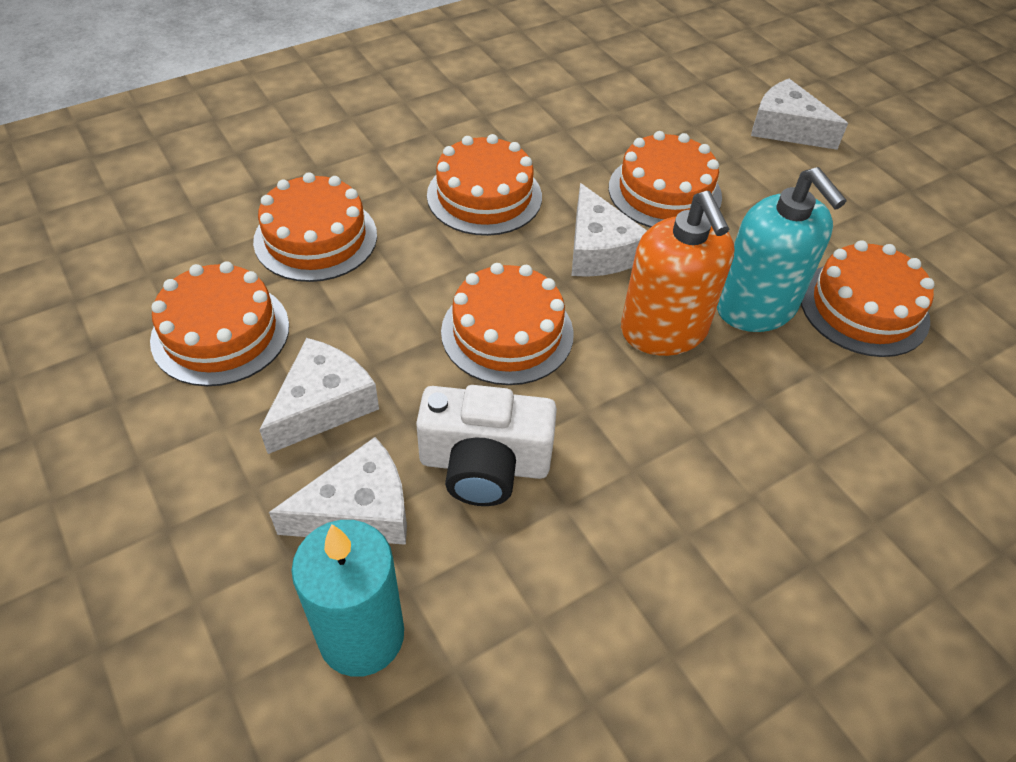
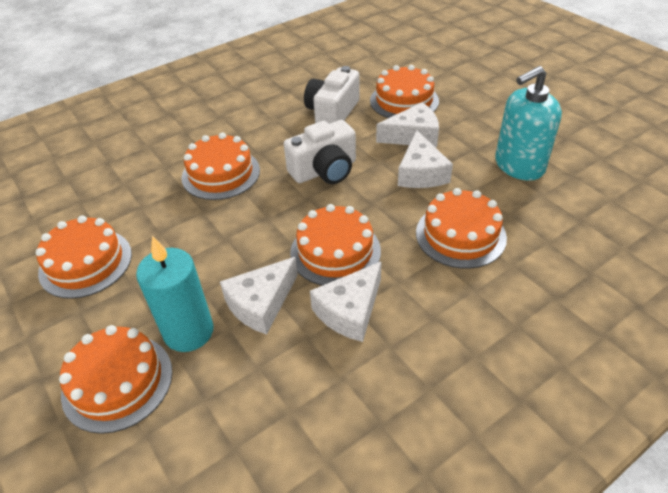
orange soap dispenser: 1 -> 0
white camera: 1 -> 2

